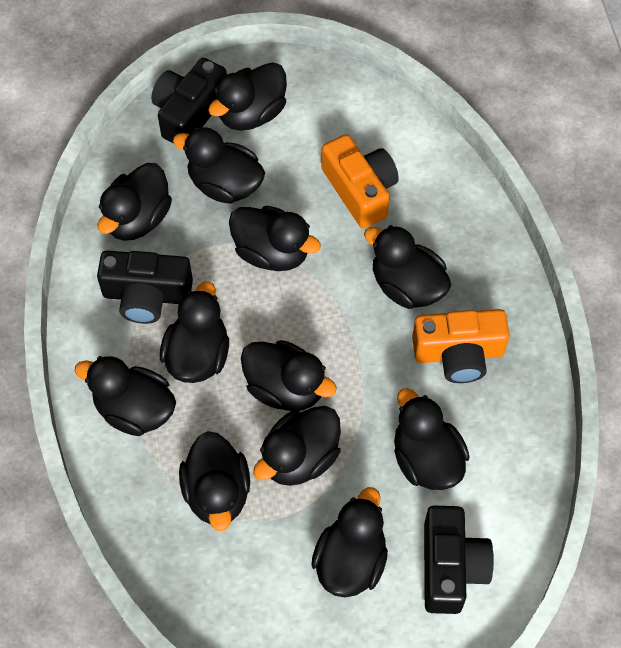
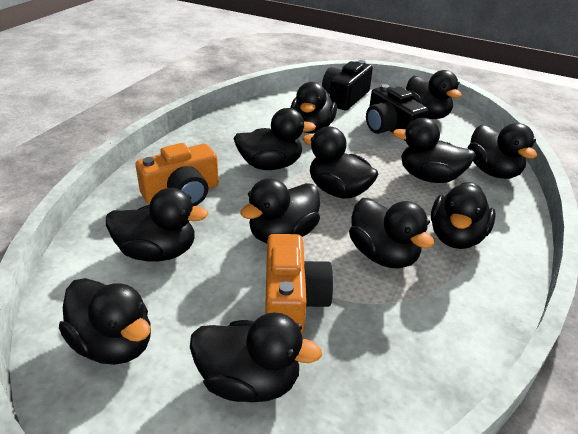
black camera: 3 -> 2

